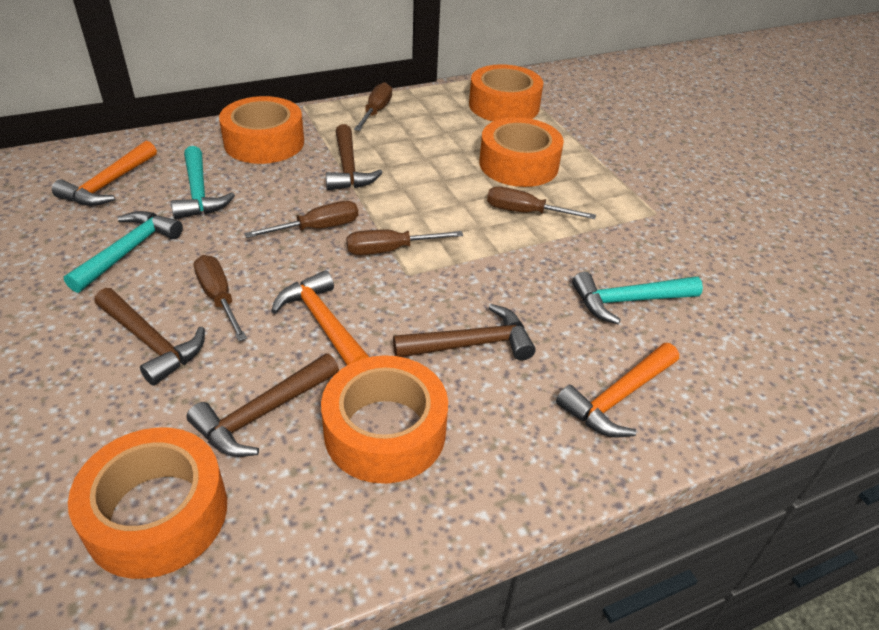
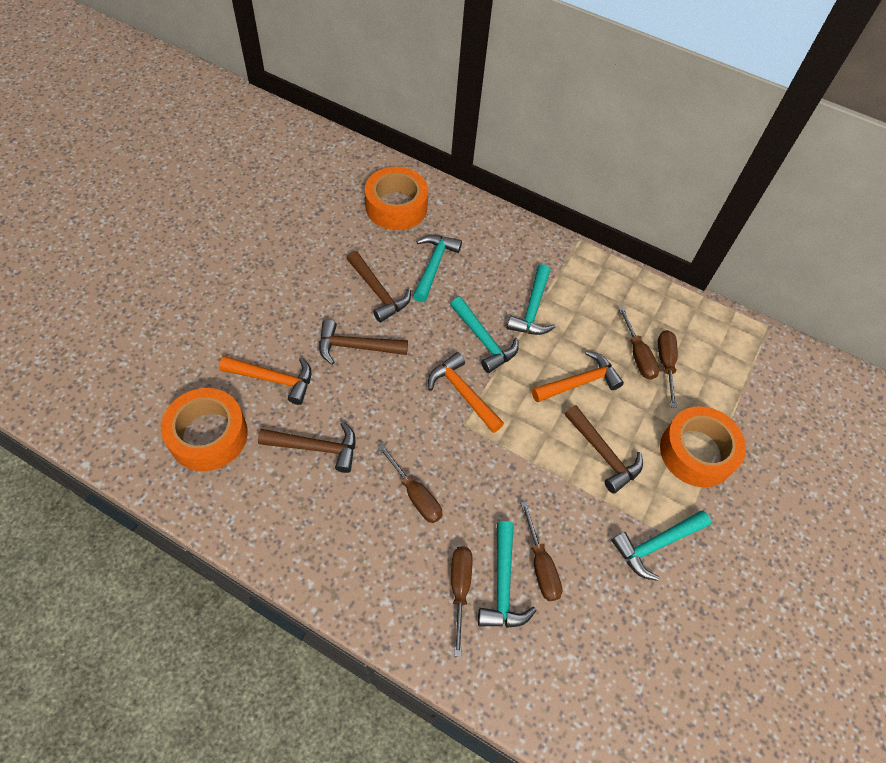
orange tape: 5 -> 3
turquoise hammer: 3 -> 5

